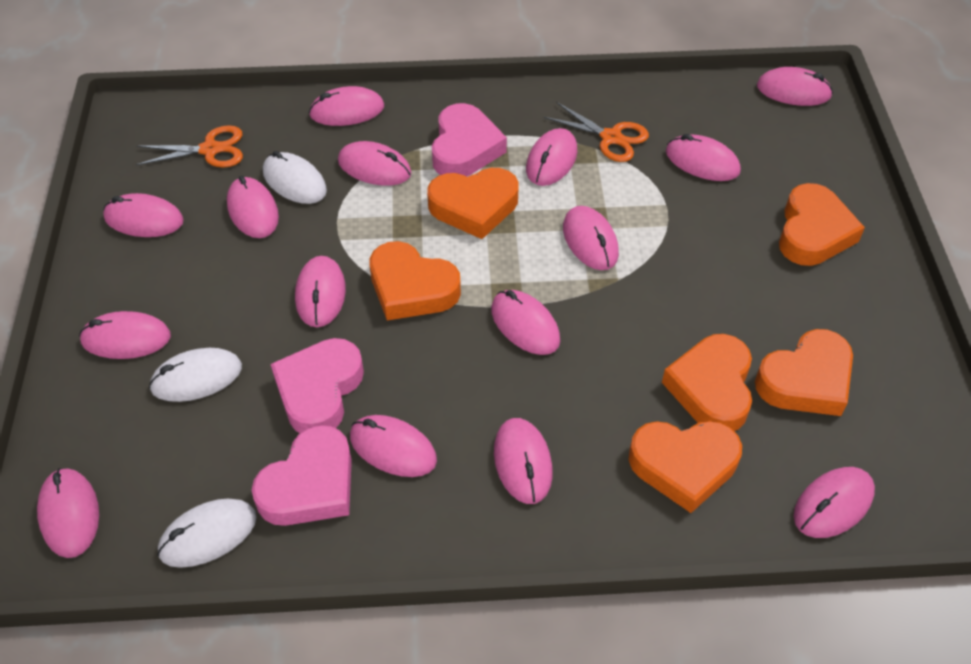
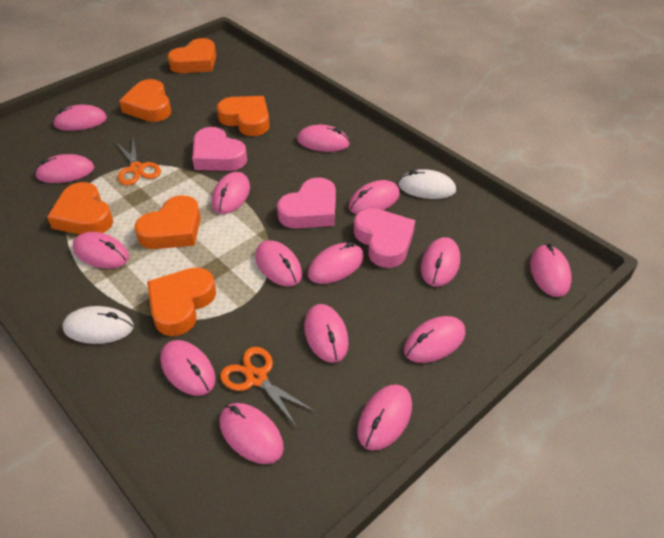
white mouse: 3 -> 2

